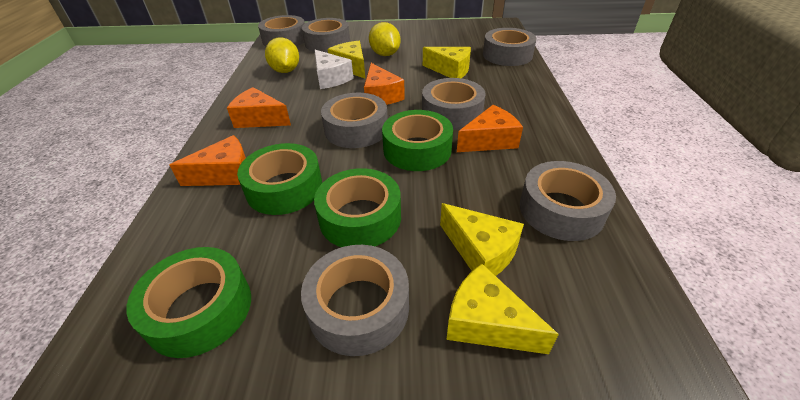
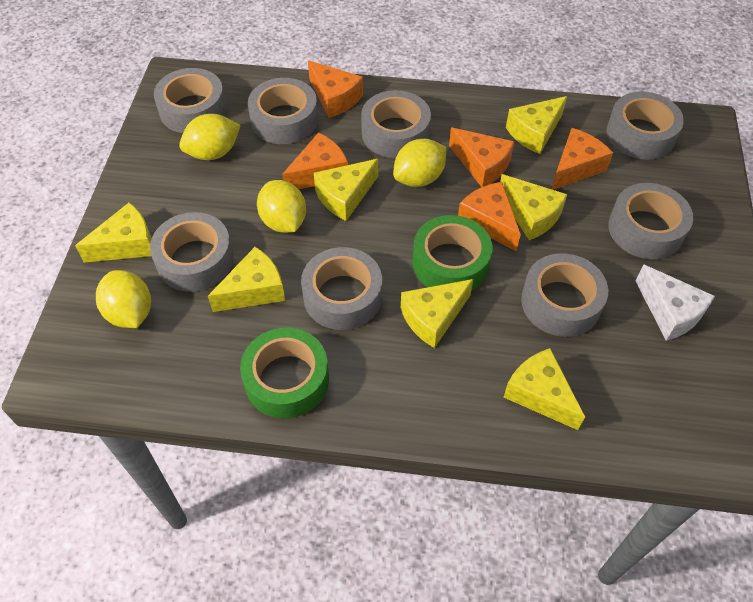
green tape: 4 -> 2
grey tape: 7 -> 8
orange cheese: 4 -> 5
yellow cheese: 4 -> 7
yellow lemon: 2 -> 4

